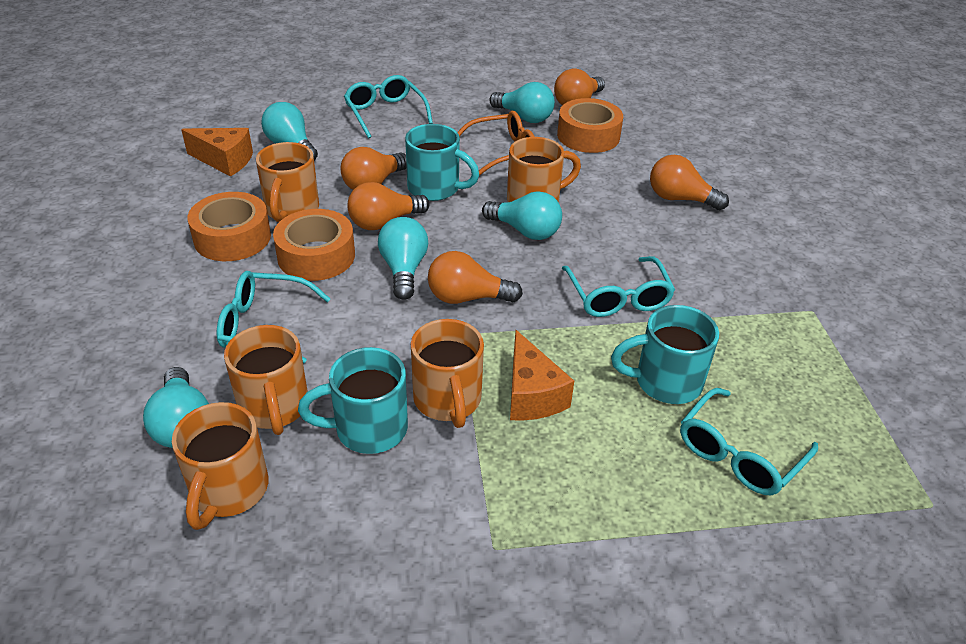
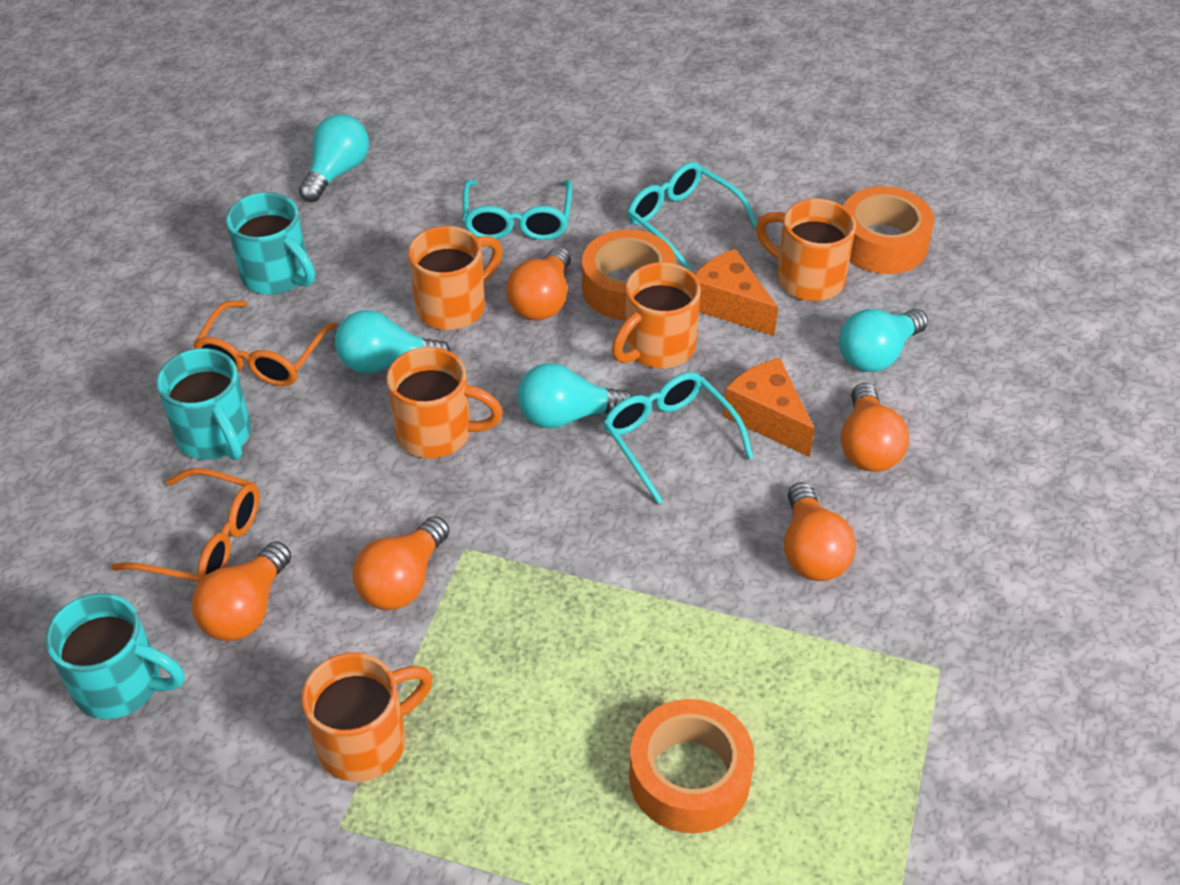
orange glasses: 1 -> 2
turquoise glasses: 4 -> 3
turquoise light bulb: 5 -> 4

